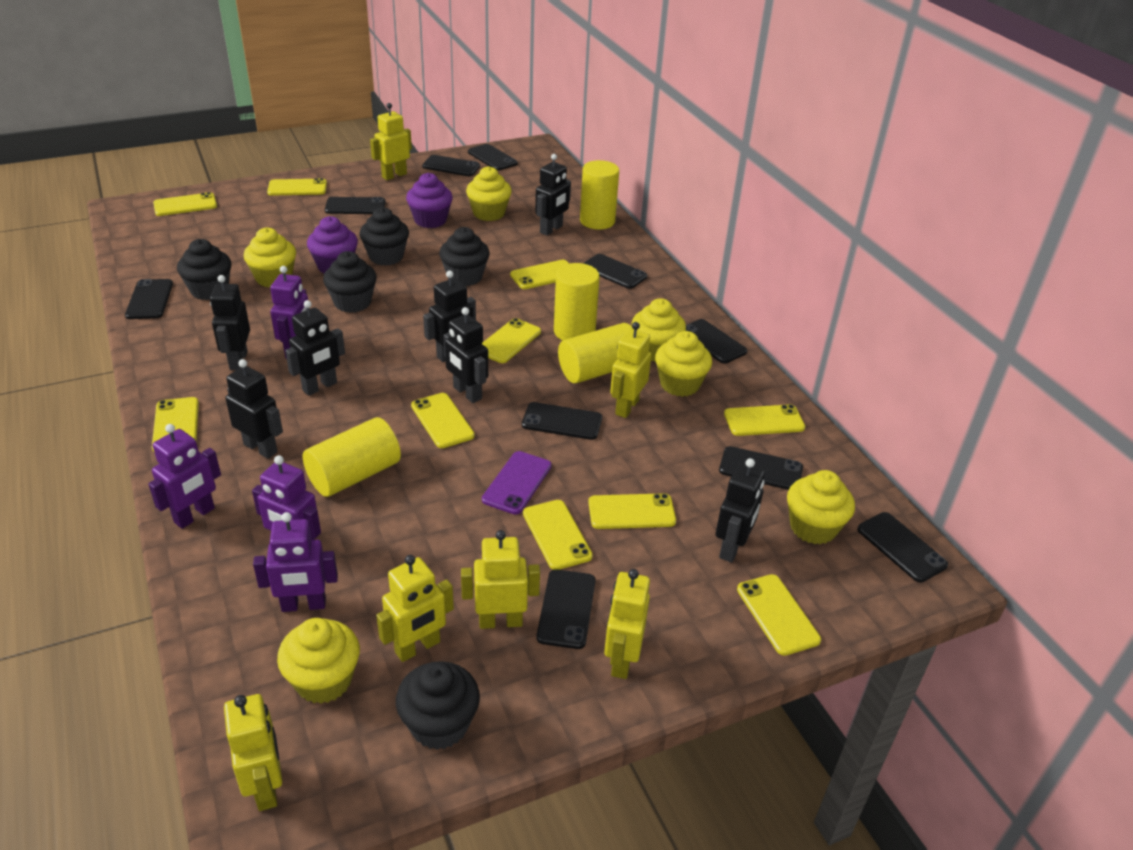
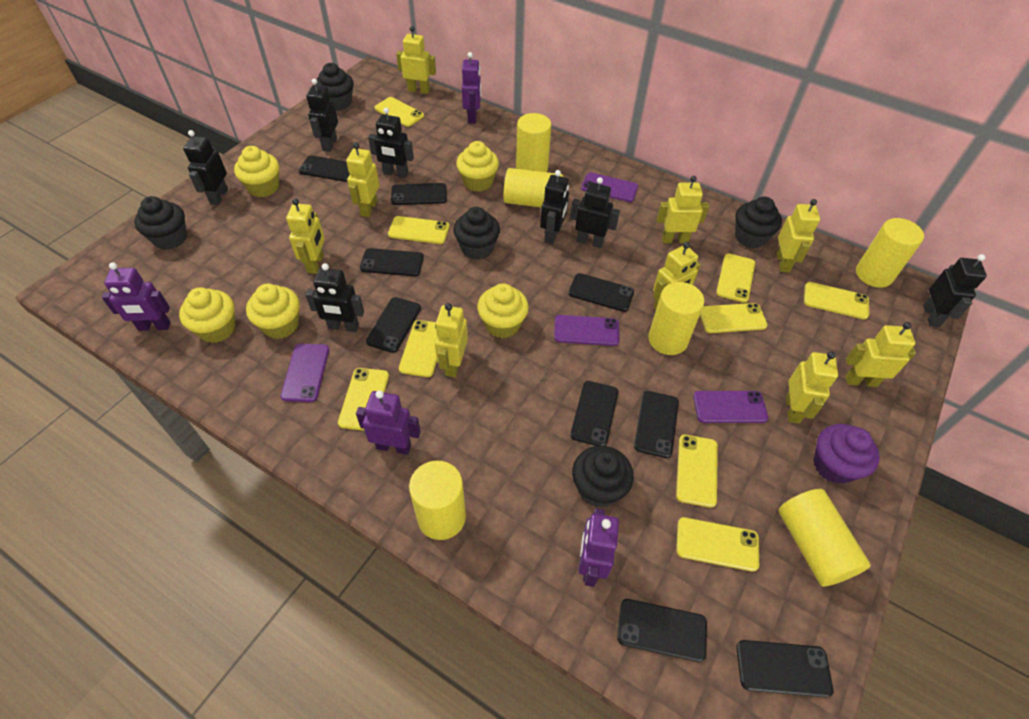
black phone: 10 -> 9
purple cupcake: 2 -> 1
purple phone: 1 -> 4
yellow cupcake: 6 -> 5
yellow cylinder: 4 -> 6
yellow phone: 10 -> 9
yellow robot: 6 -> 9

